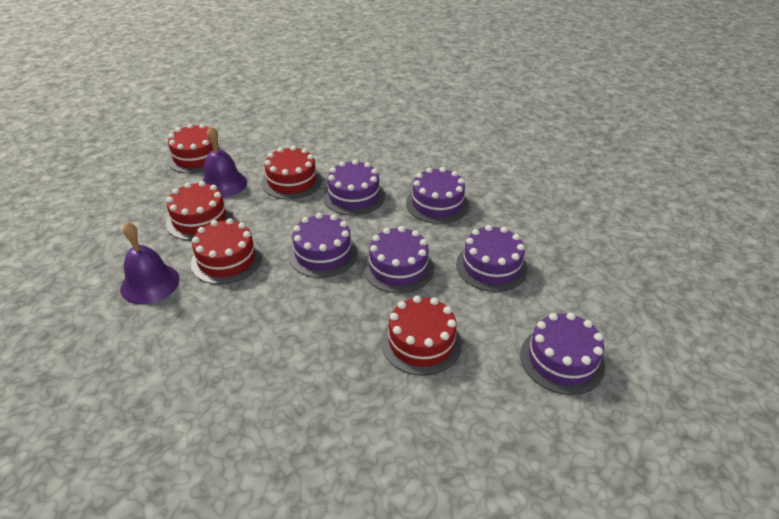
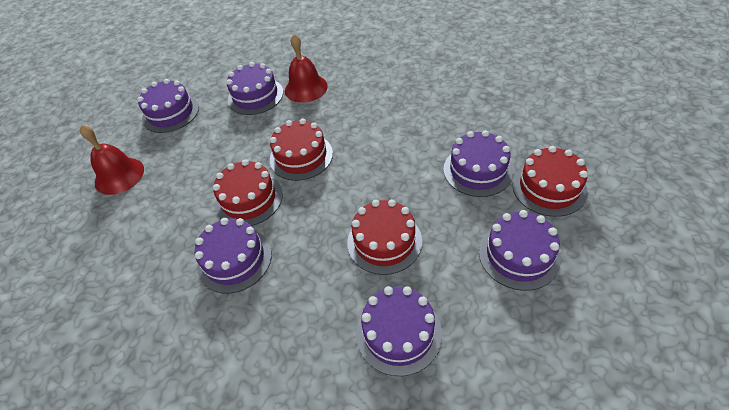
purple bell: 2 -> 0
red bell: 0 -> 2
red cake: 5 -> 4

